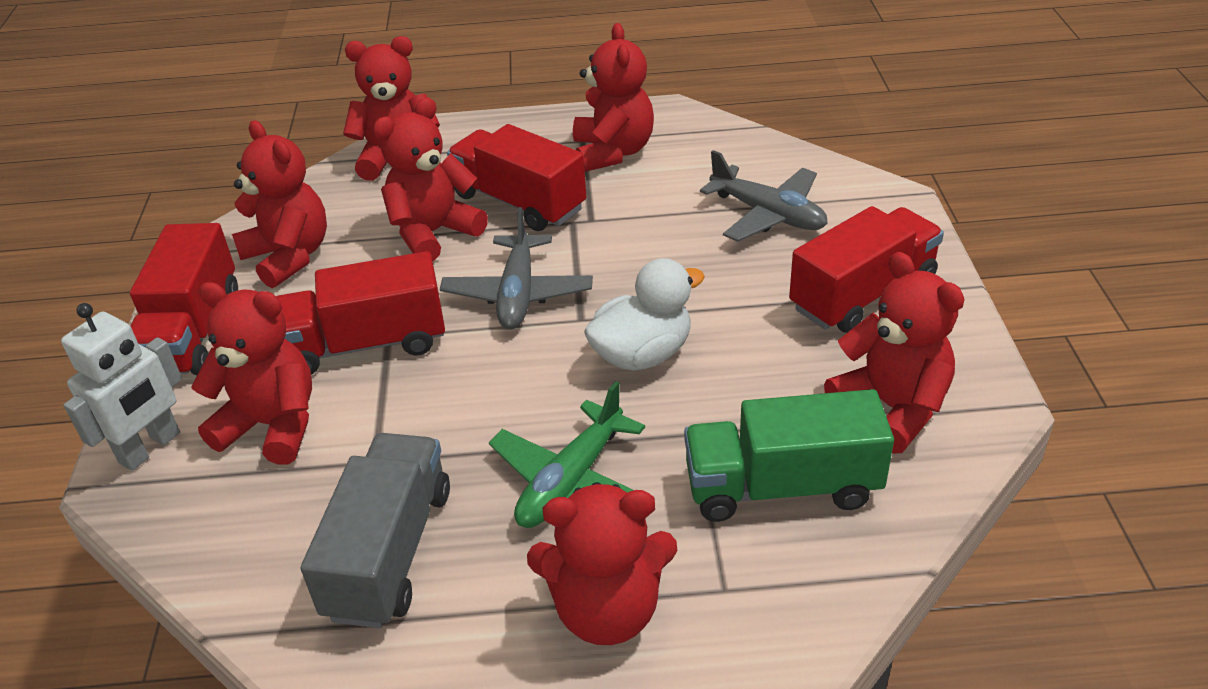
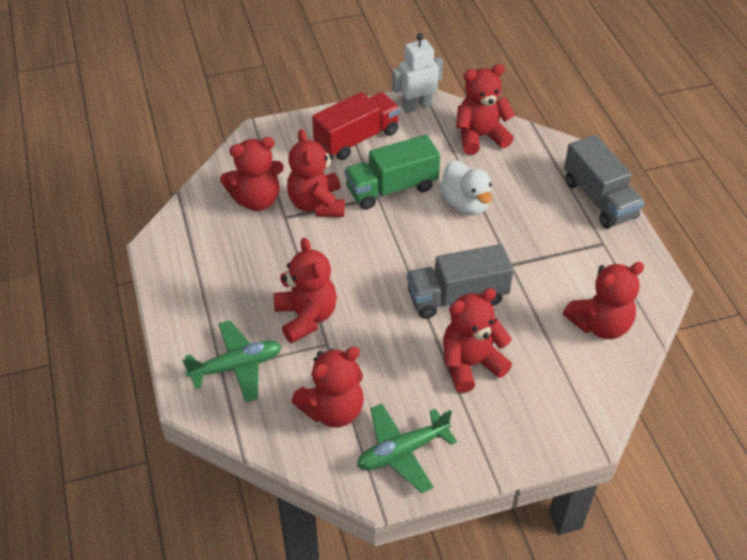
green plane: 1 -> 2
grey plane: 2 -> 0
grey truck: 1 -> 2
red truck: 4 -> 1

